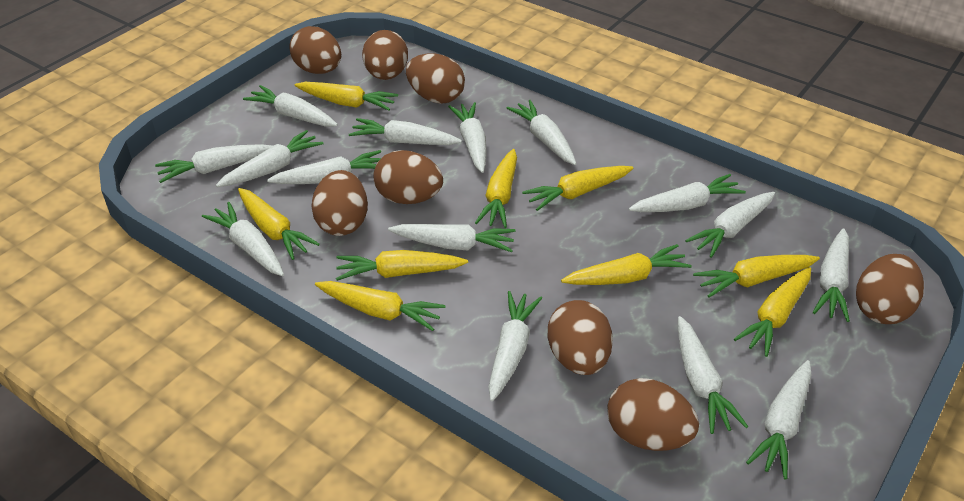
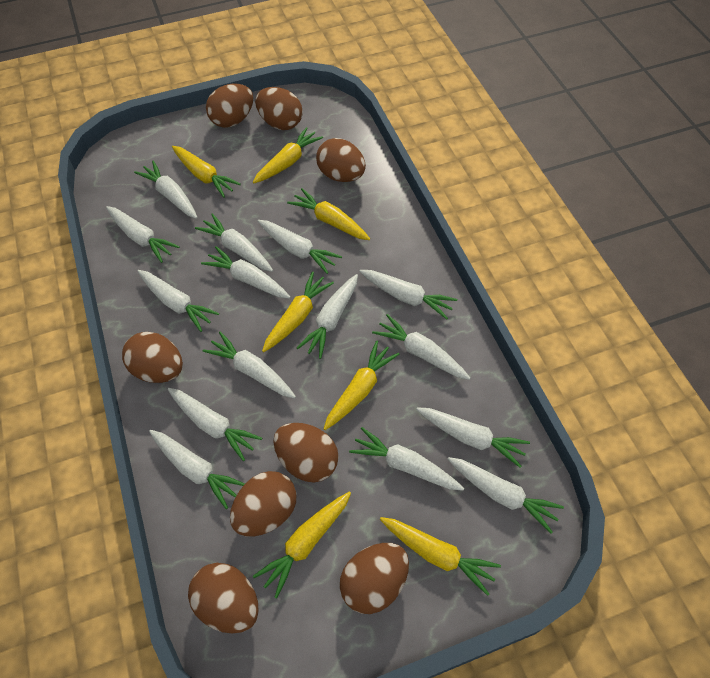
yellow carrot: 9 -> 7

